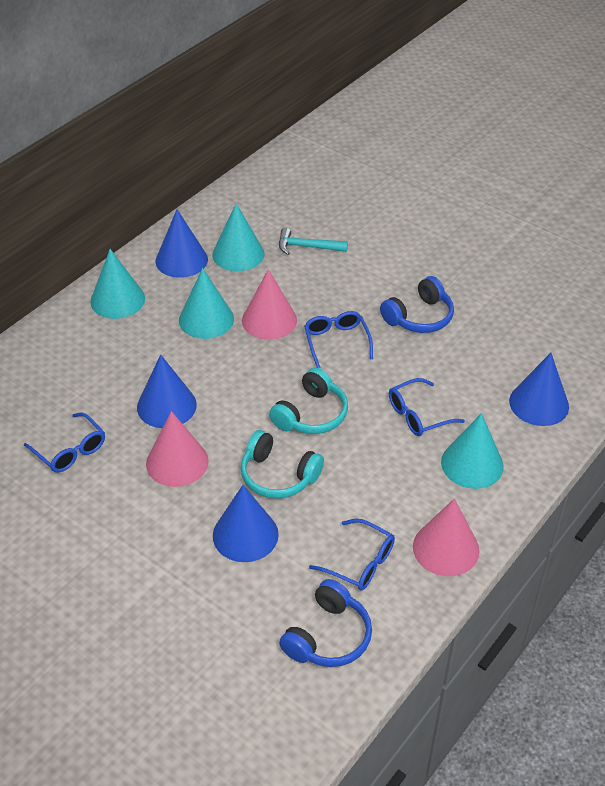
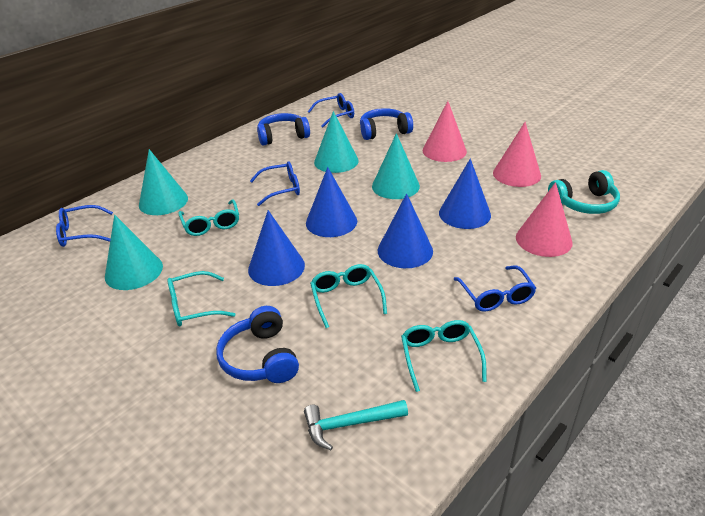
blue headphones: 2 -> 3
turquoise glasses: 0 -> 4
turquoise headphones: 2 -> 1

